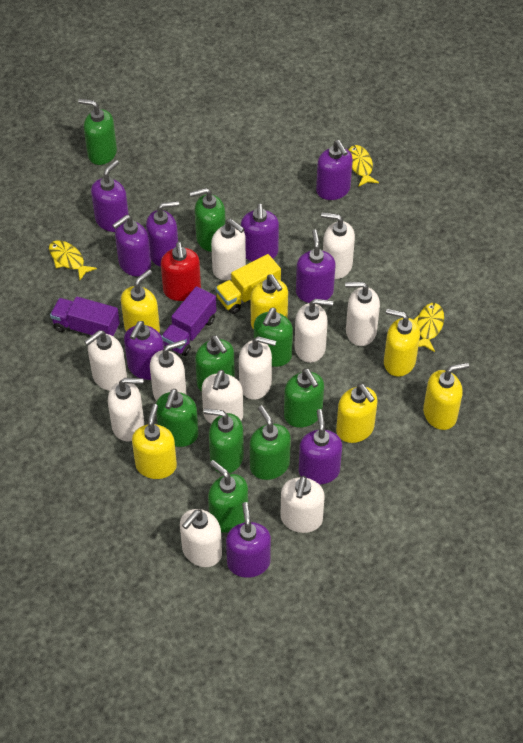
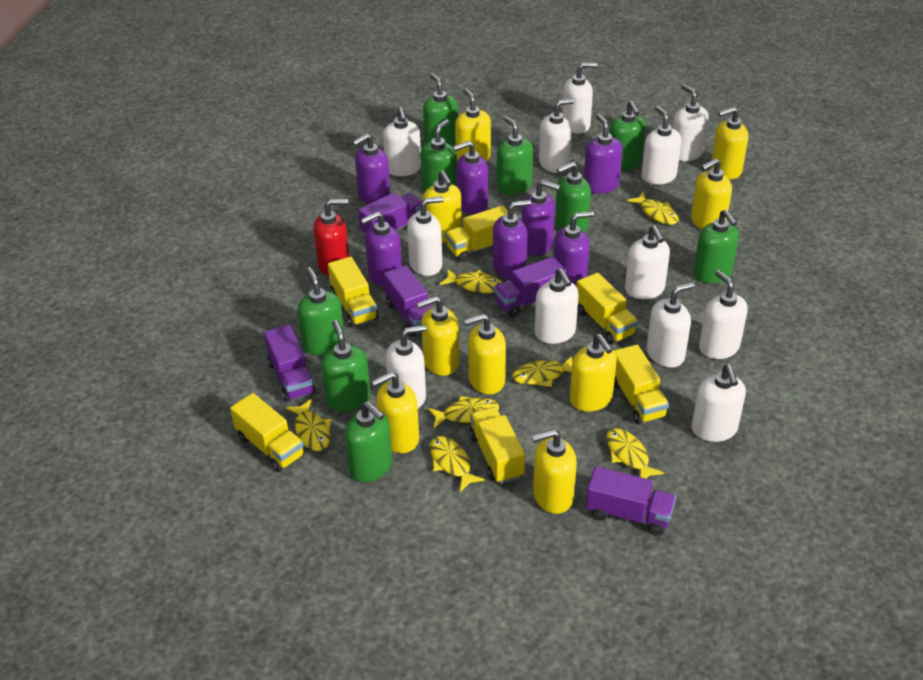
purple soap dispenser: 9 -> 7
purple truck: 2 -> 5
white soap dispenser: 11 -> 12
yellow fish: 3 -> 7
yellow soap dispenser: 6 -> 9
yellow truck: 1 -> 6

